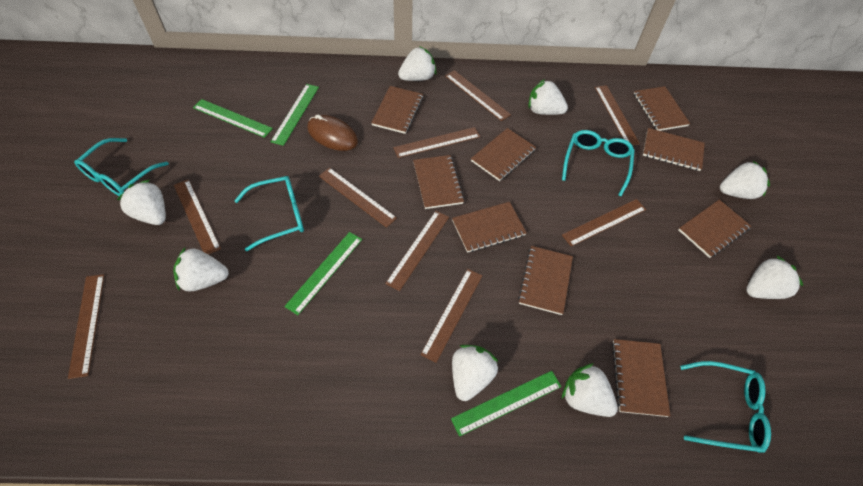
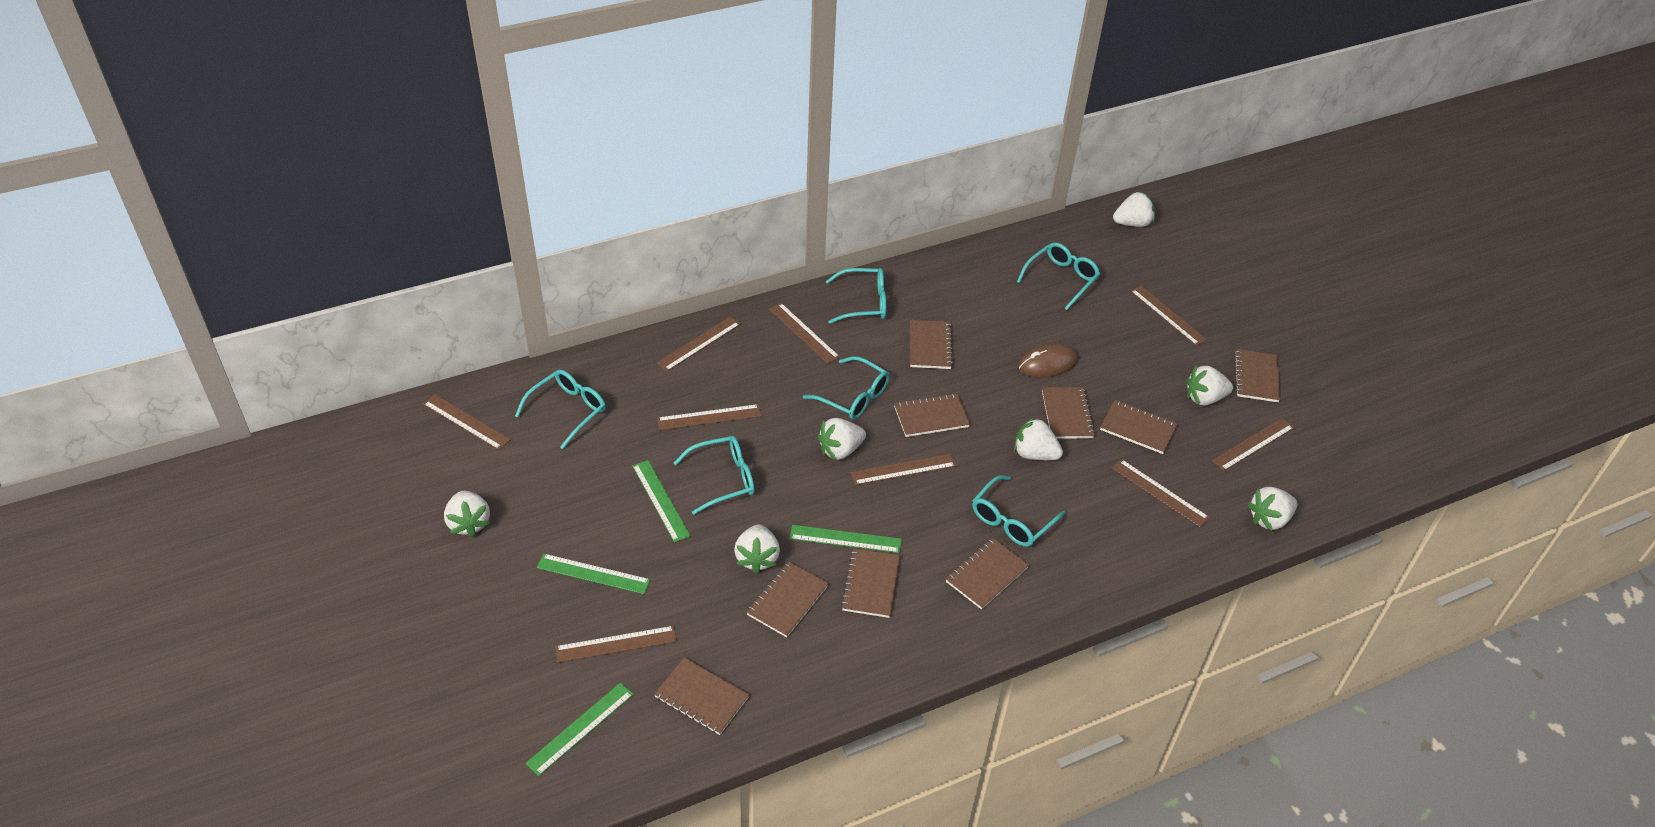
turquoise glasses: 4 -> 6
white strawberry: 8 -> 7

